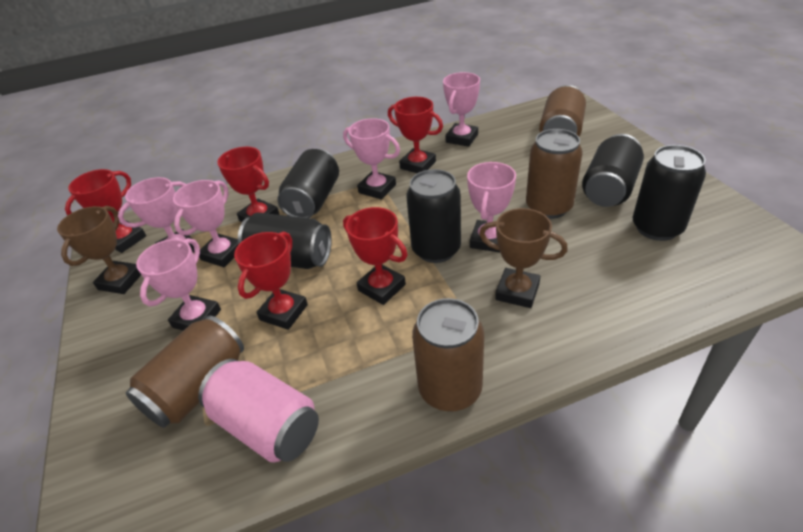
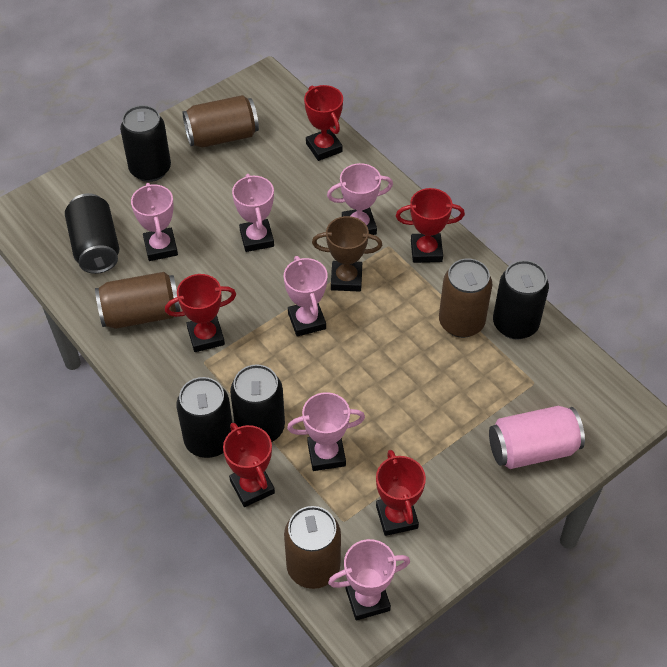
brown trophy: 2 -> 1

